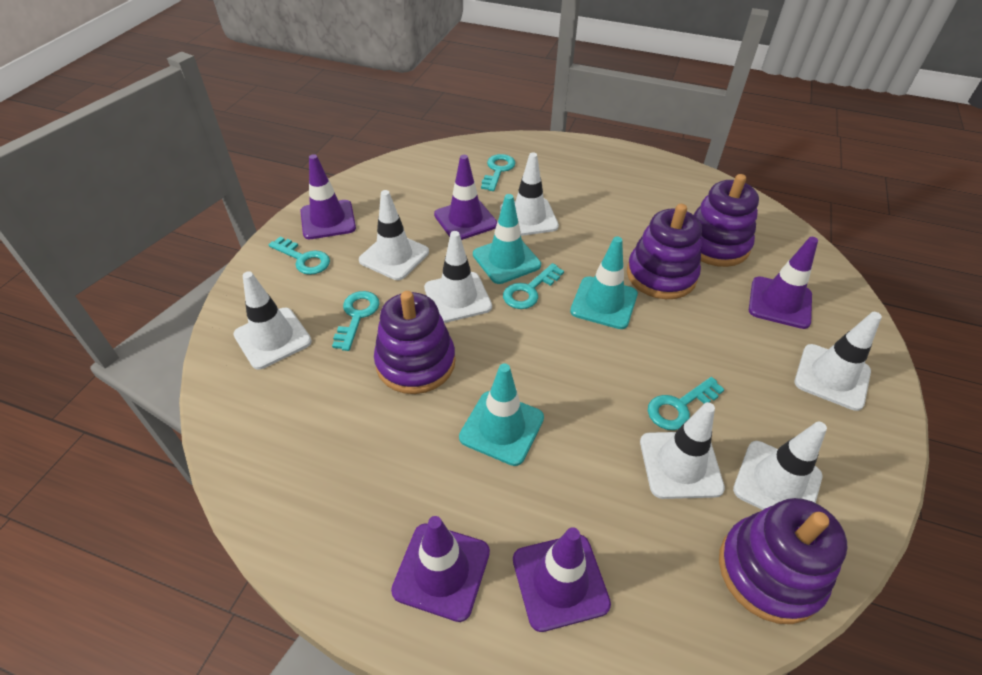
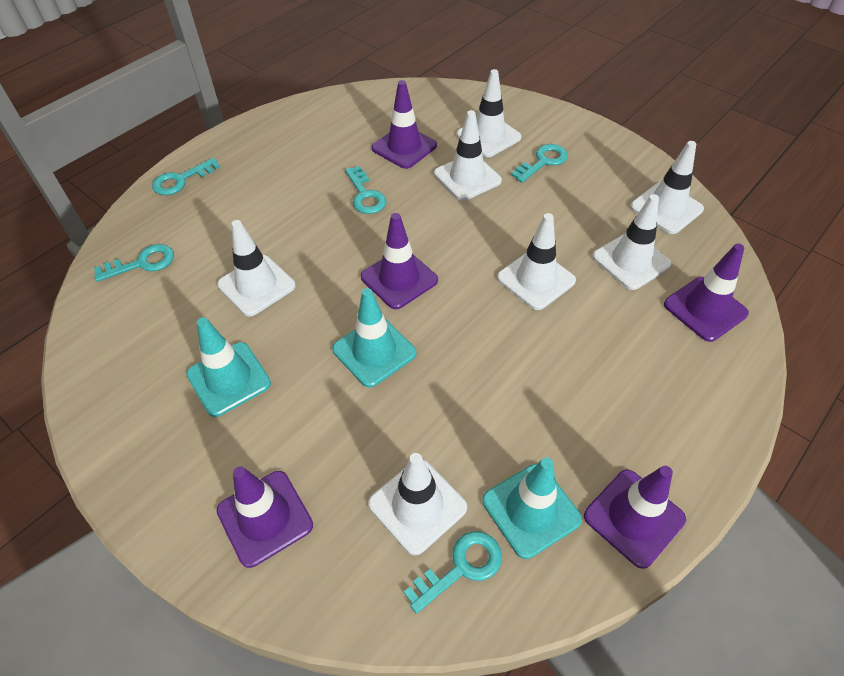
purple stacking toy: 4 -> 0

